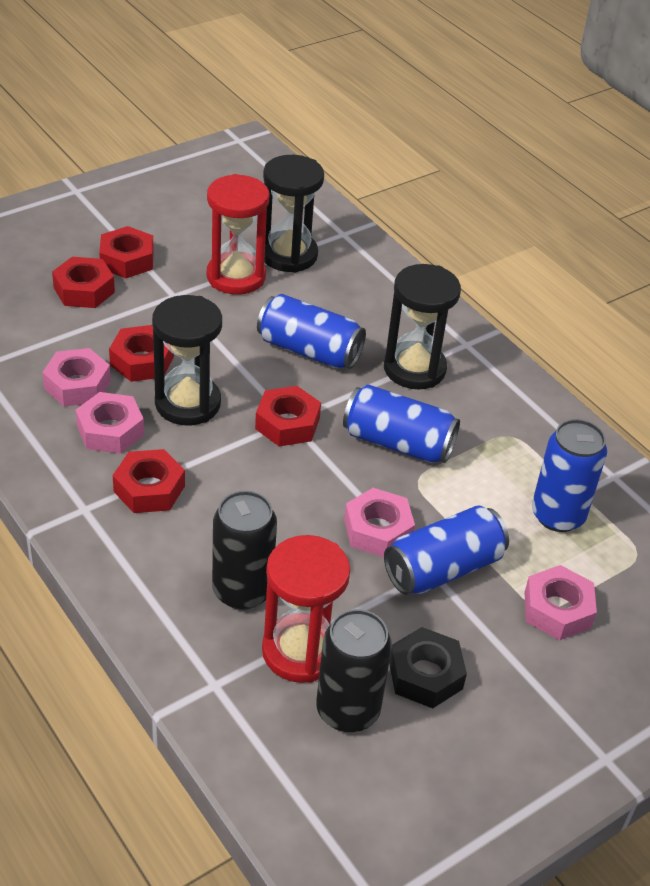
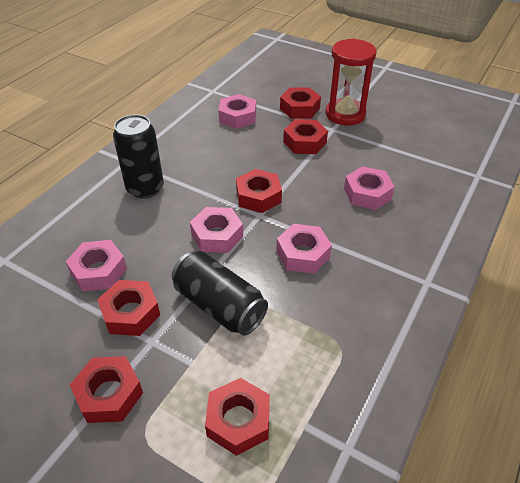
black hourglass: 3 -> 0
black nut: 1 -> 0
blue can: 4 -> 0
pink nut: 4 -> 5
red hourglass: 2 -> 1
red nut: 5 -> 6

